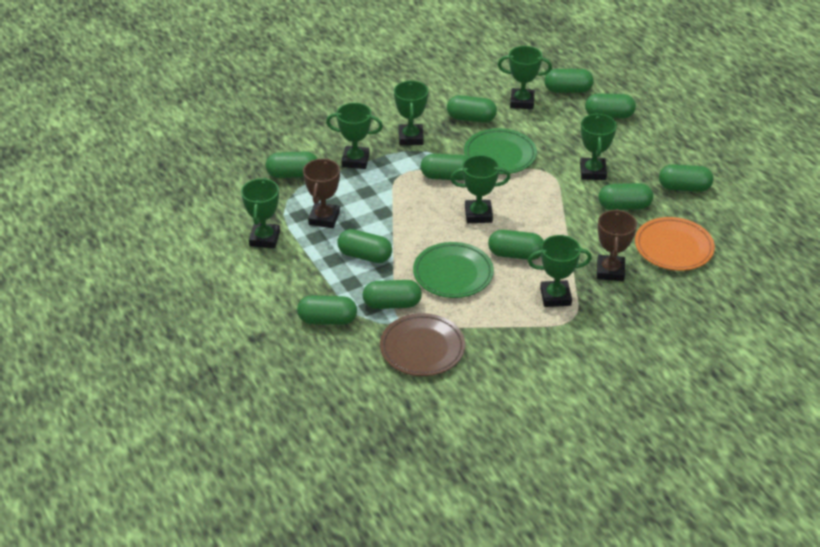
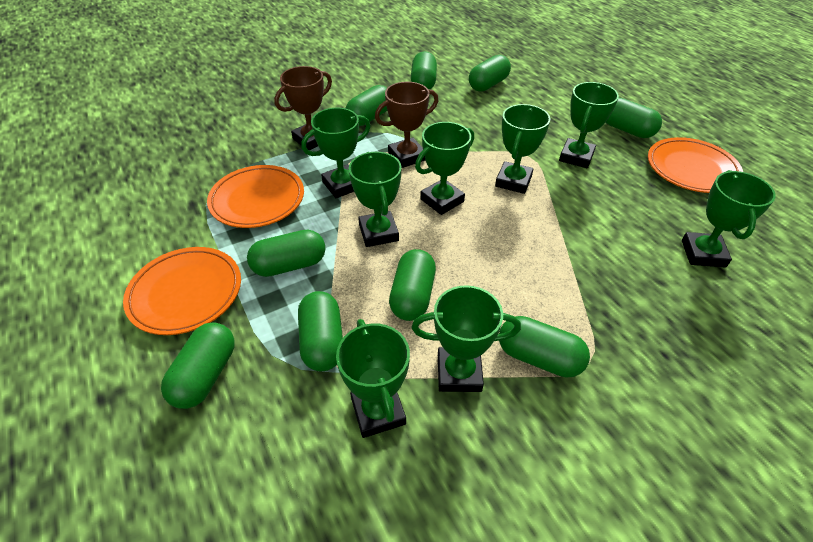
brown plate: 1 -> 0
green capsule: 11 -> 9
green plate: 2 -> 0
green trophy: 7 -> 8
orange plate: 1 -> 3

